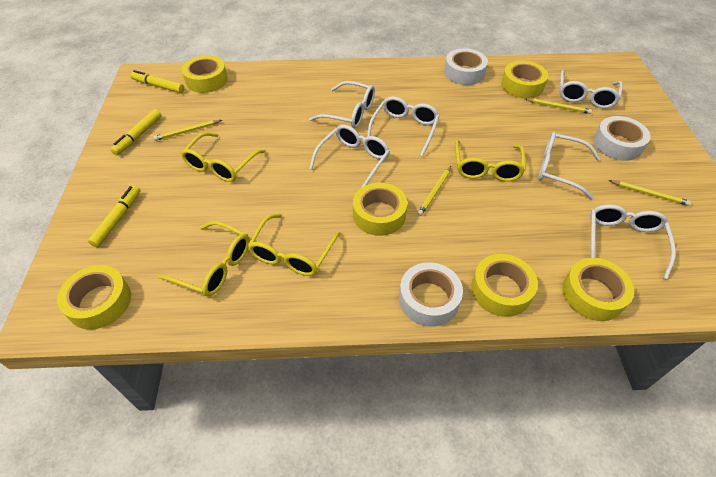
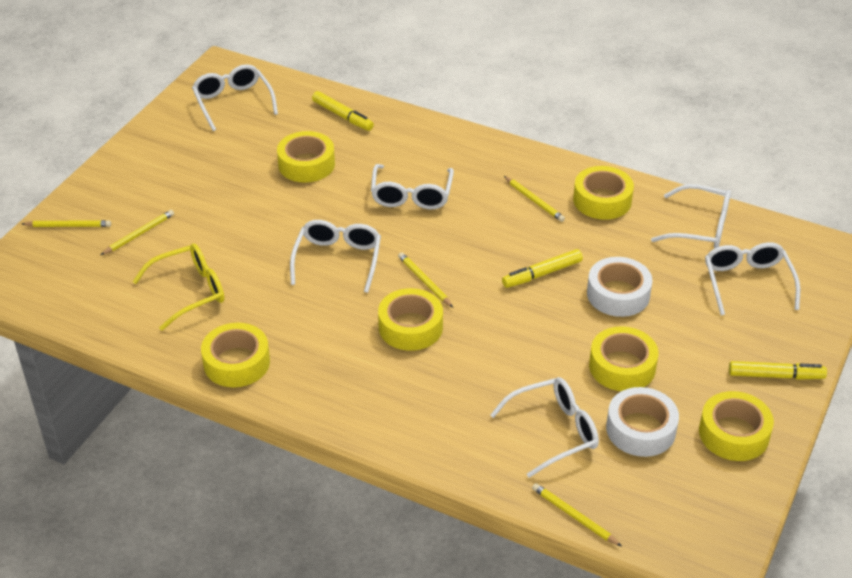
white tape: 3 -> 2
yellow glasses: 4 -> 1
yellow pencil: 4 -> 5

